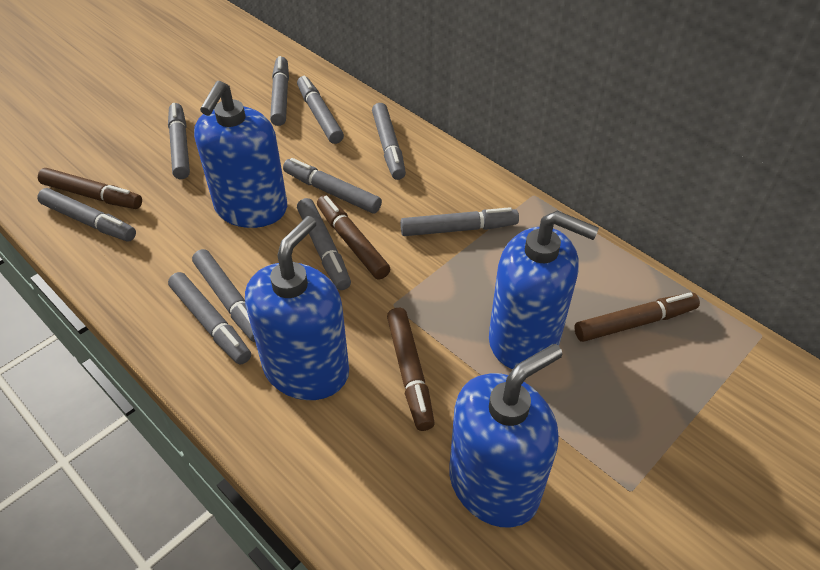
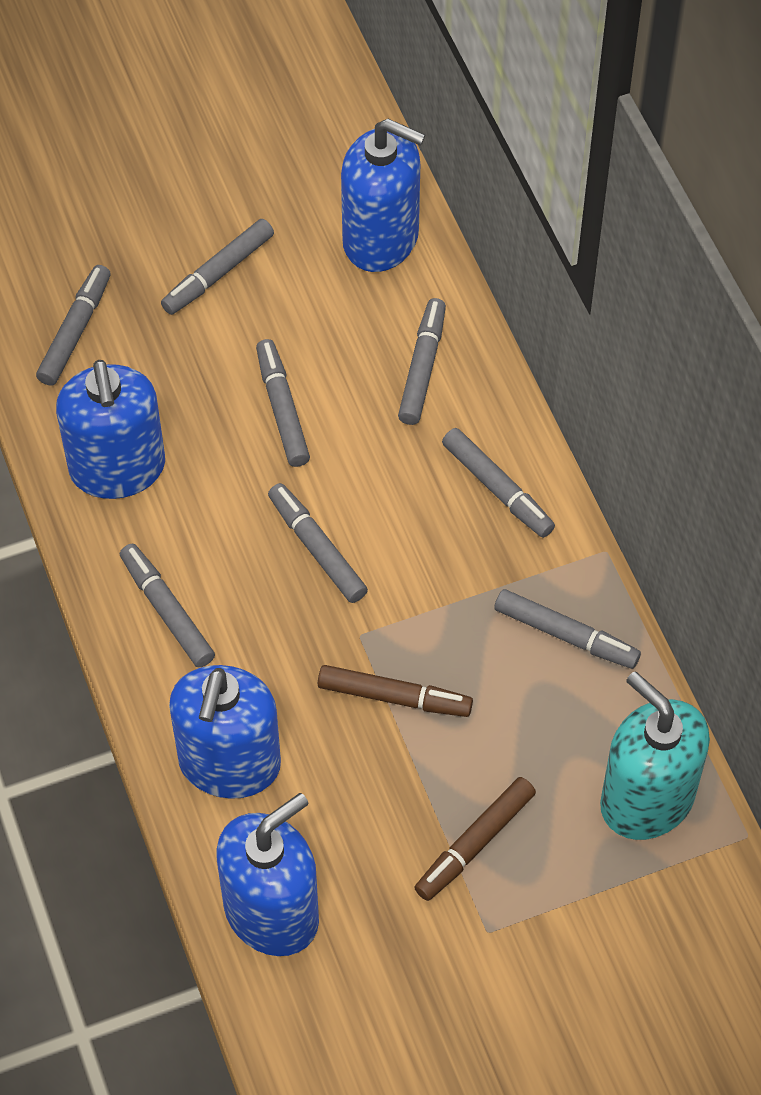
brown marker: 4 -> 2
grey marker: 10 -> 8
turquoise soap dispenser: 0 -> 1

